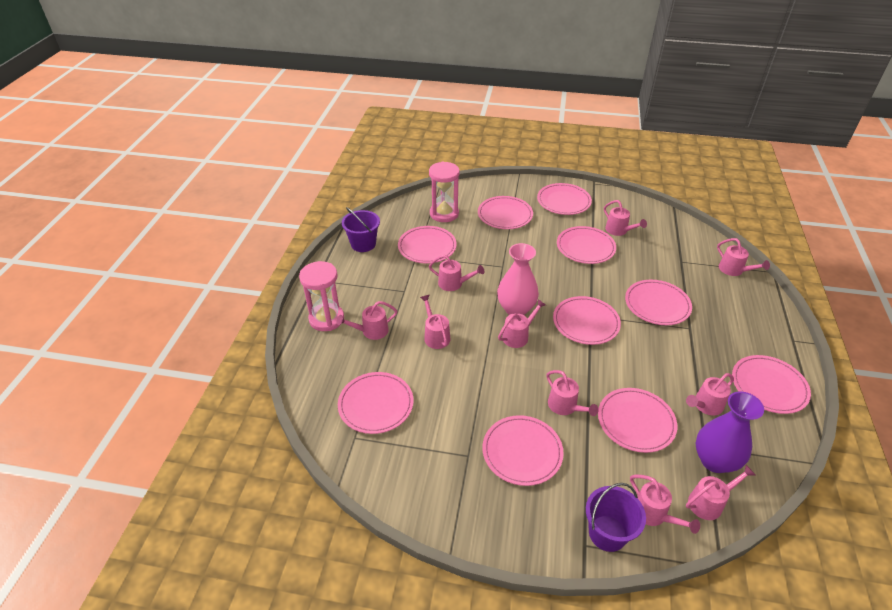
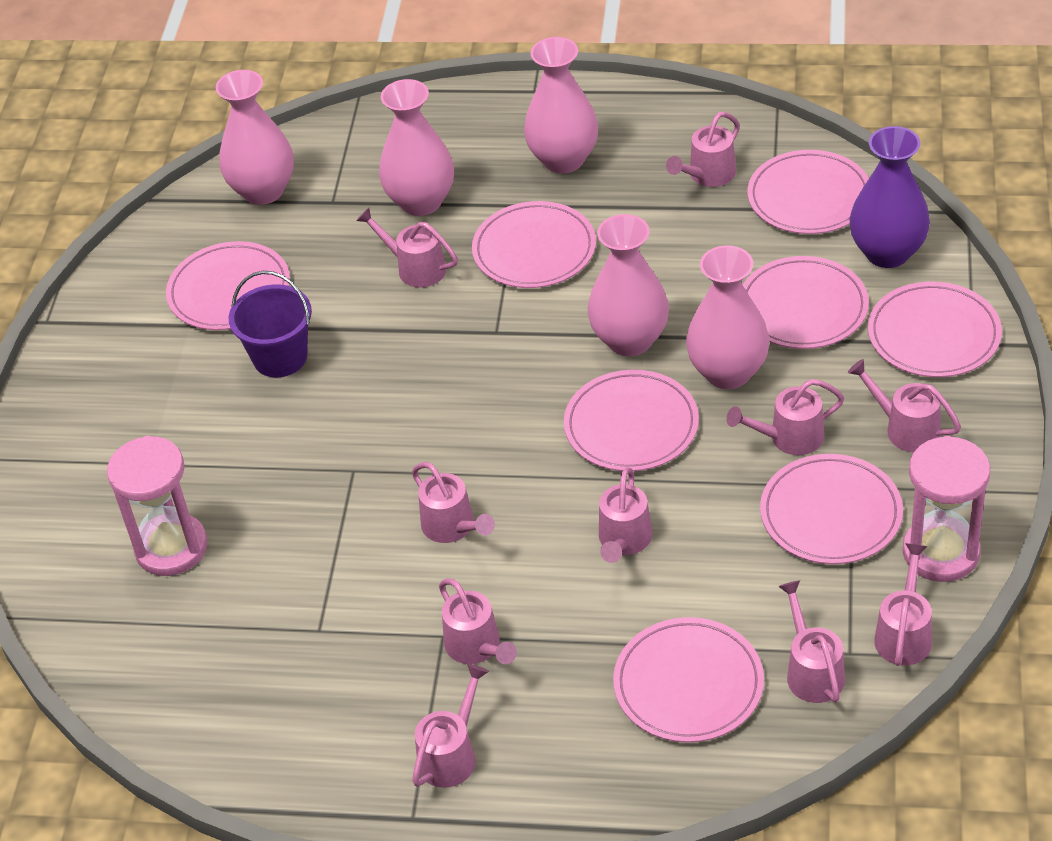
pink plate: 10 -> 8
pink vase: 1 -> 5
purple bucket: 2 -> 1

